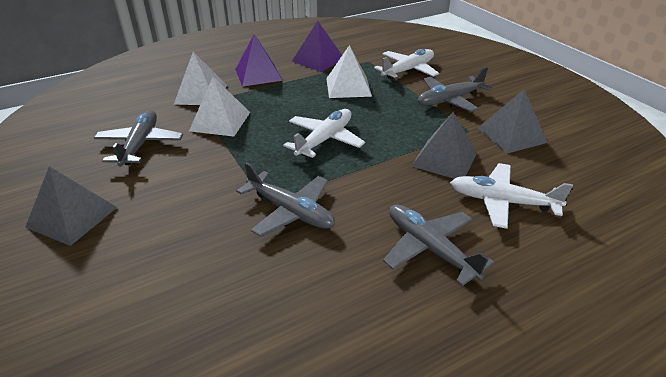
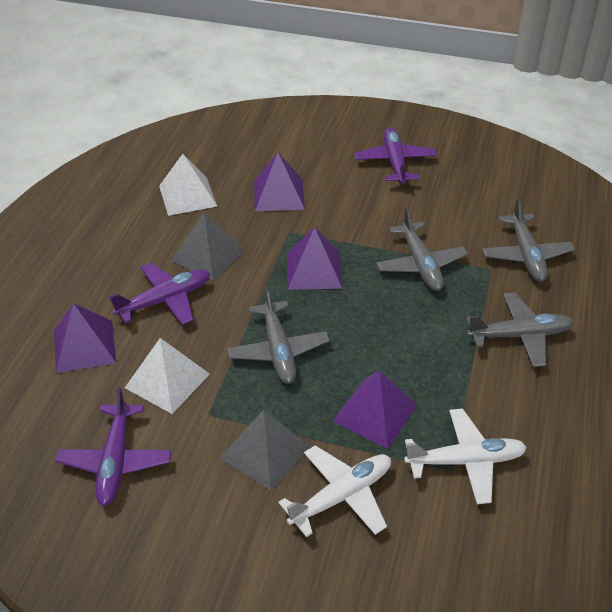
grey pyramid: 3 -> 2
purple plane: 0 -> 3
purple pyramid: 2 -> 4
white plane: 3 -> 2
white pyramid: 3 -> 2

